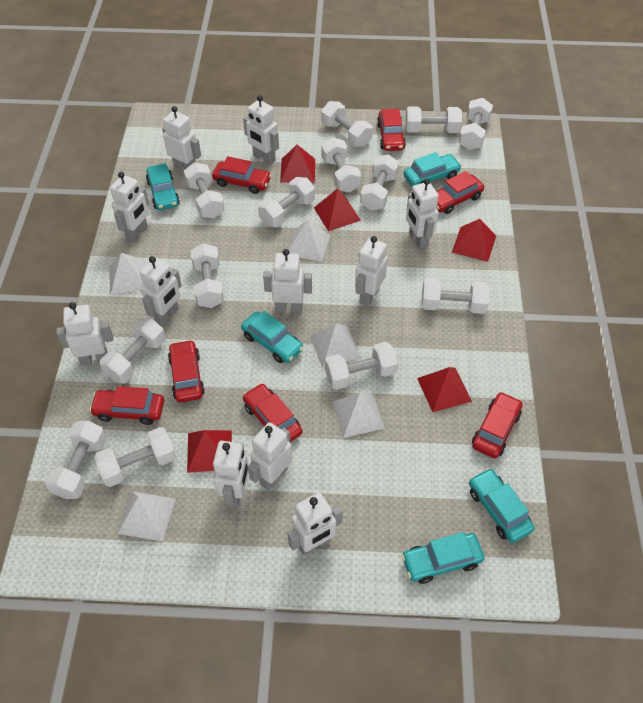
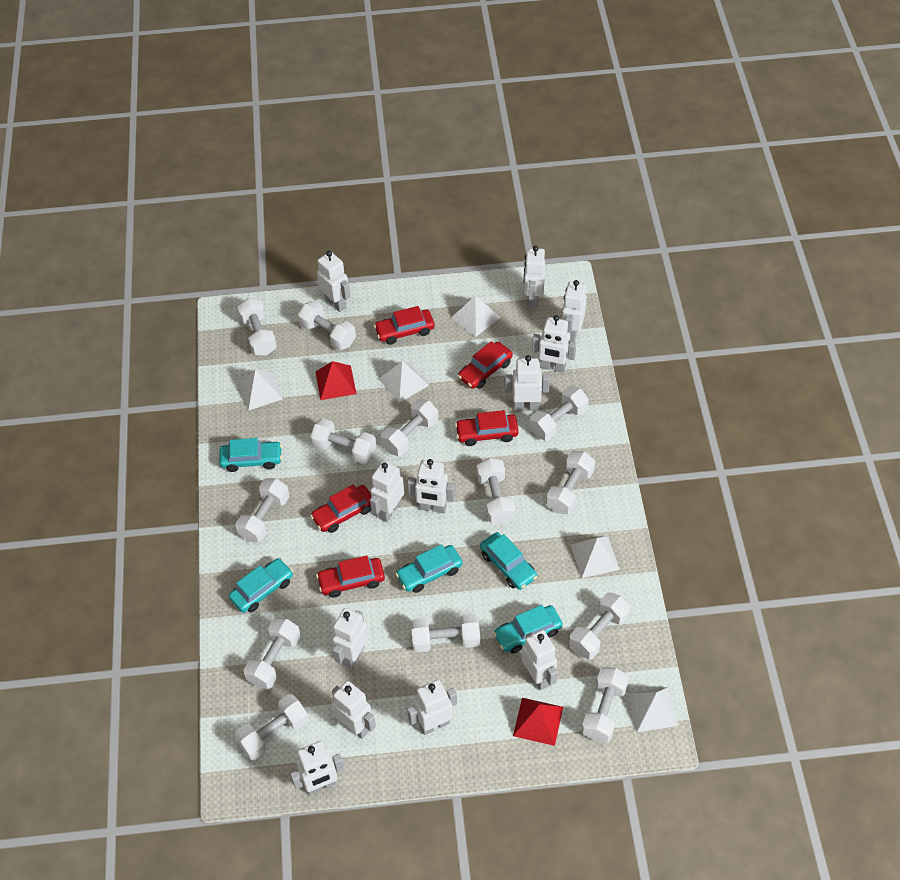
red car: 7 -> 5
red pyramid: 5 -> 2
white robot: 11 -> 12

